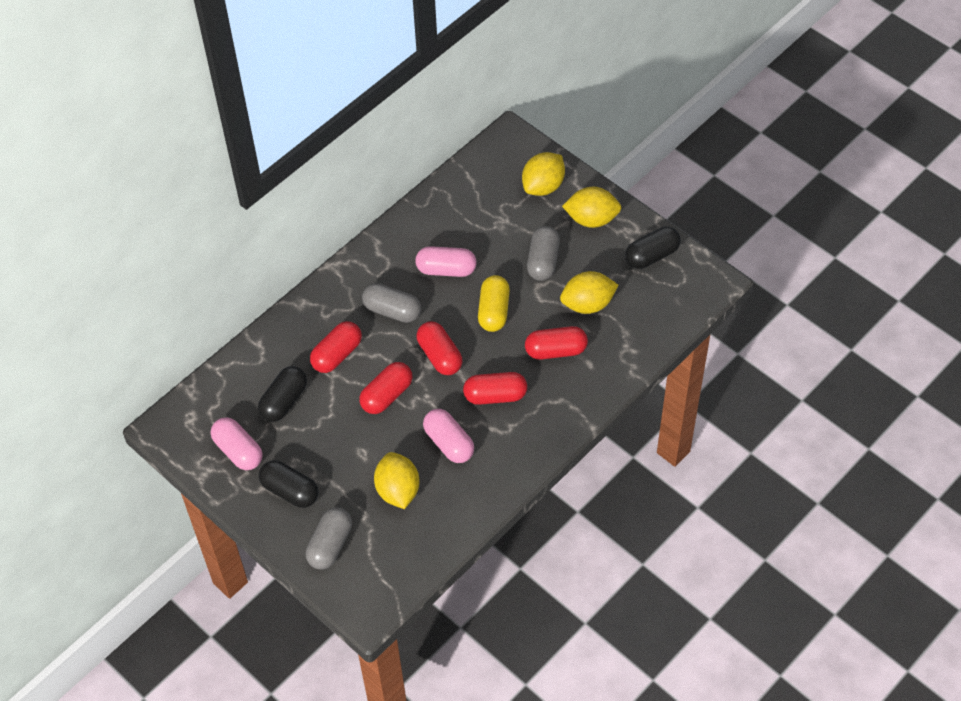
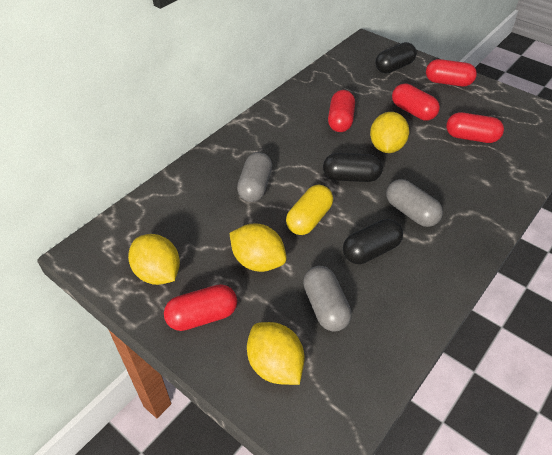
pink capsule: 3 -> 0

